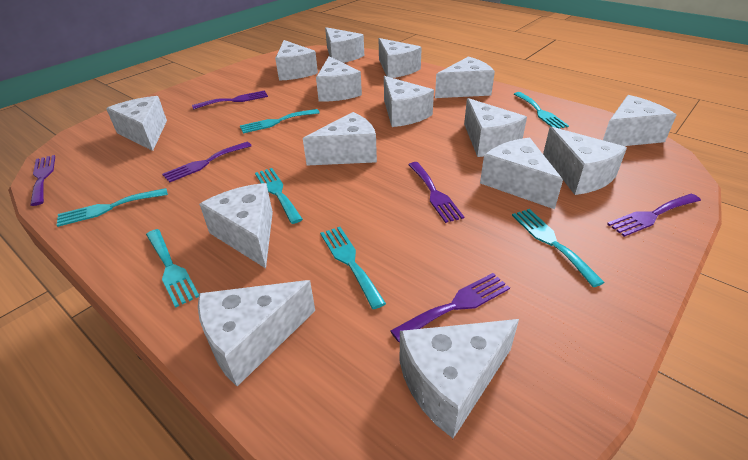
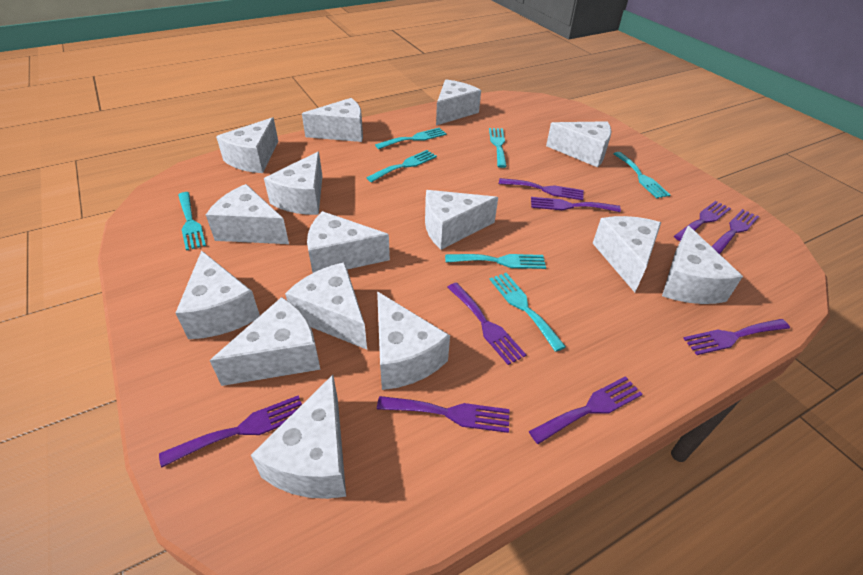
purple fork: 6 -> 9

